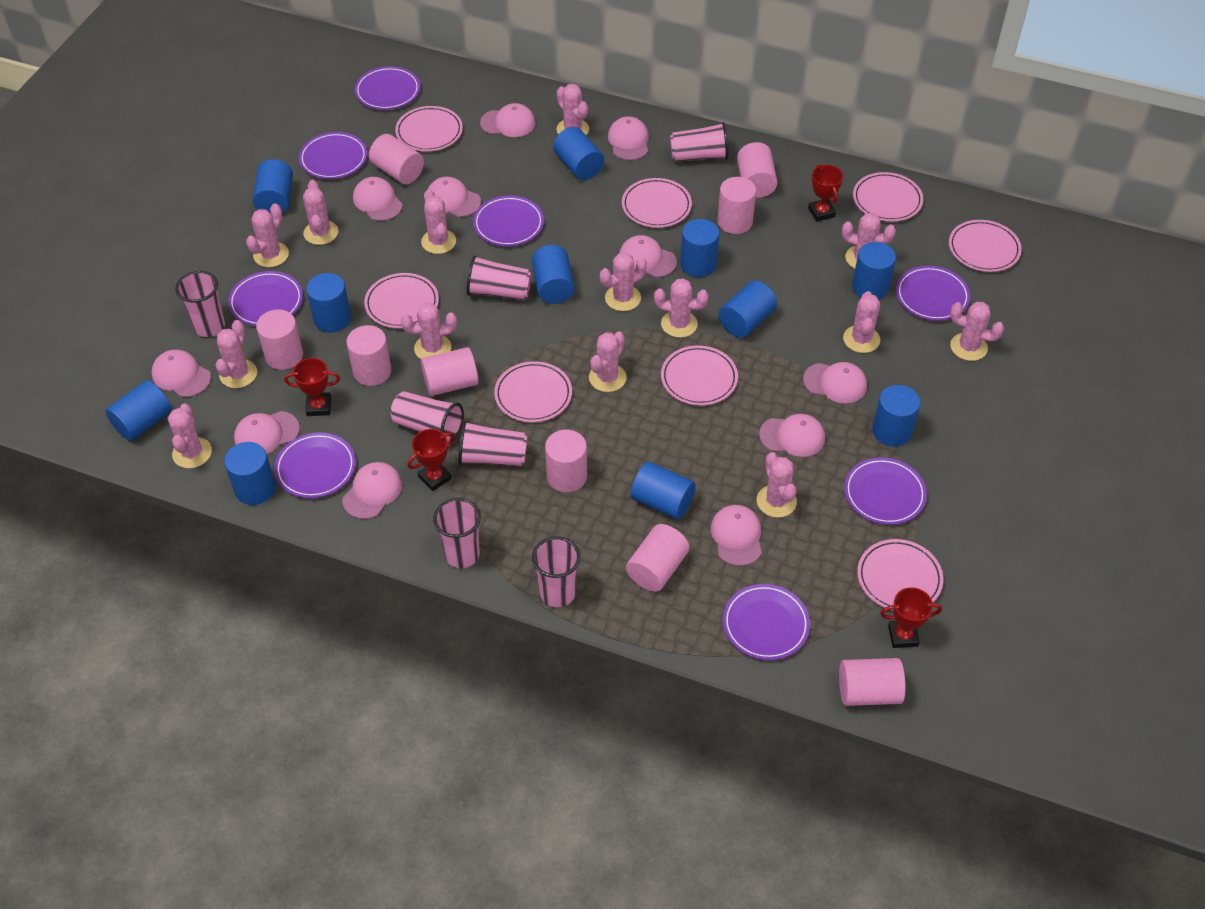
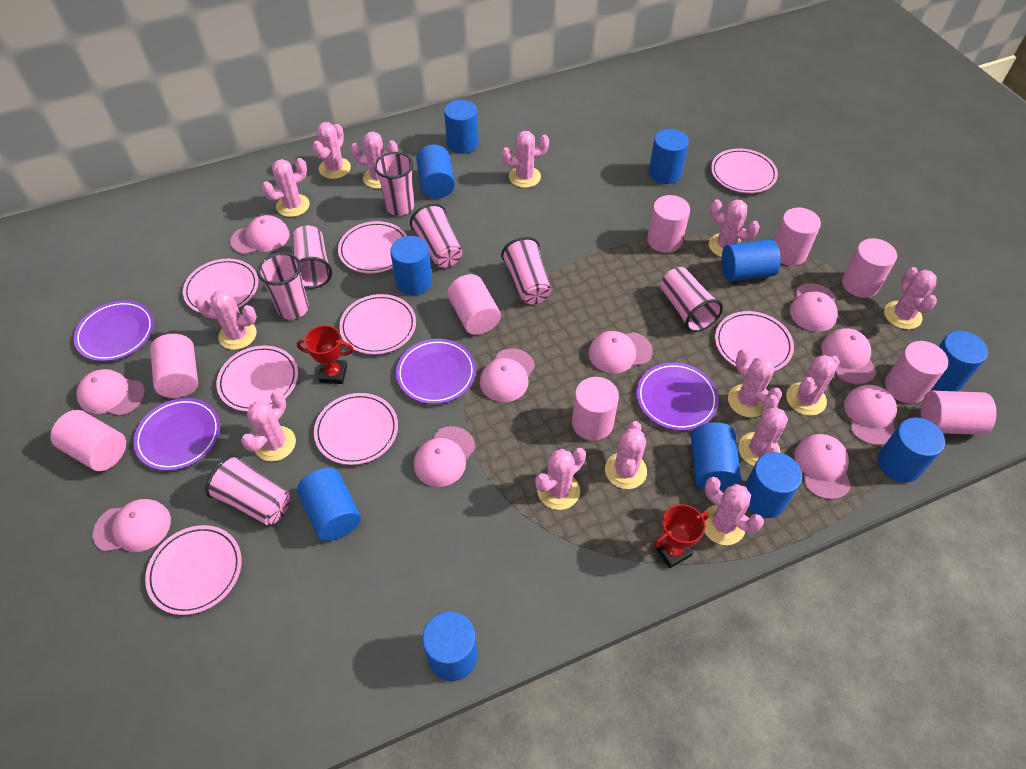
pink cap: 11 -> 10
purple plate: 8 -> 4
red trophy: 4 -> 2

